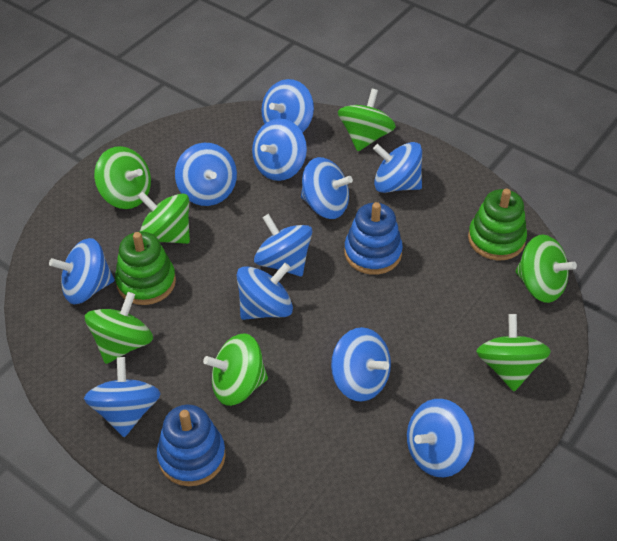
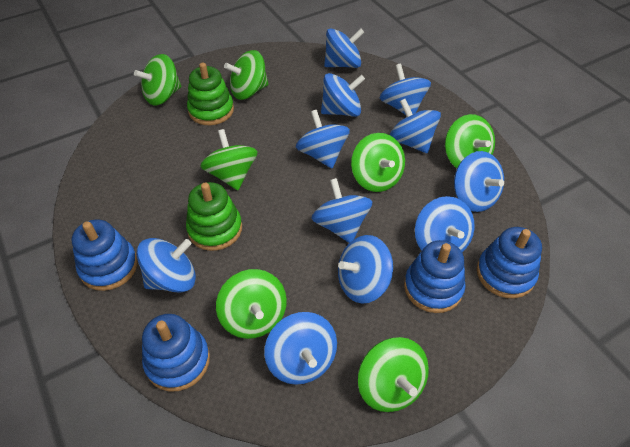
blue stacking toy: 2 -> 4

